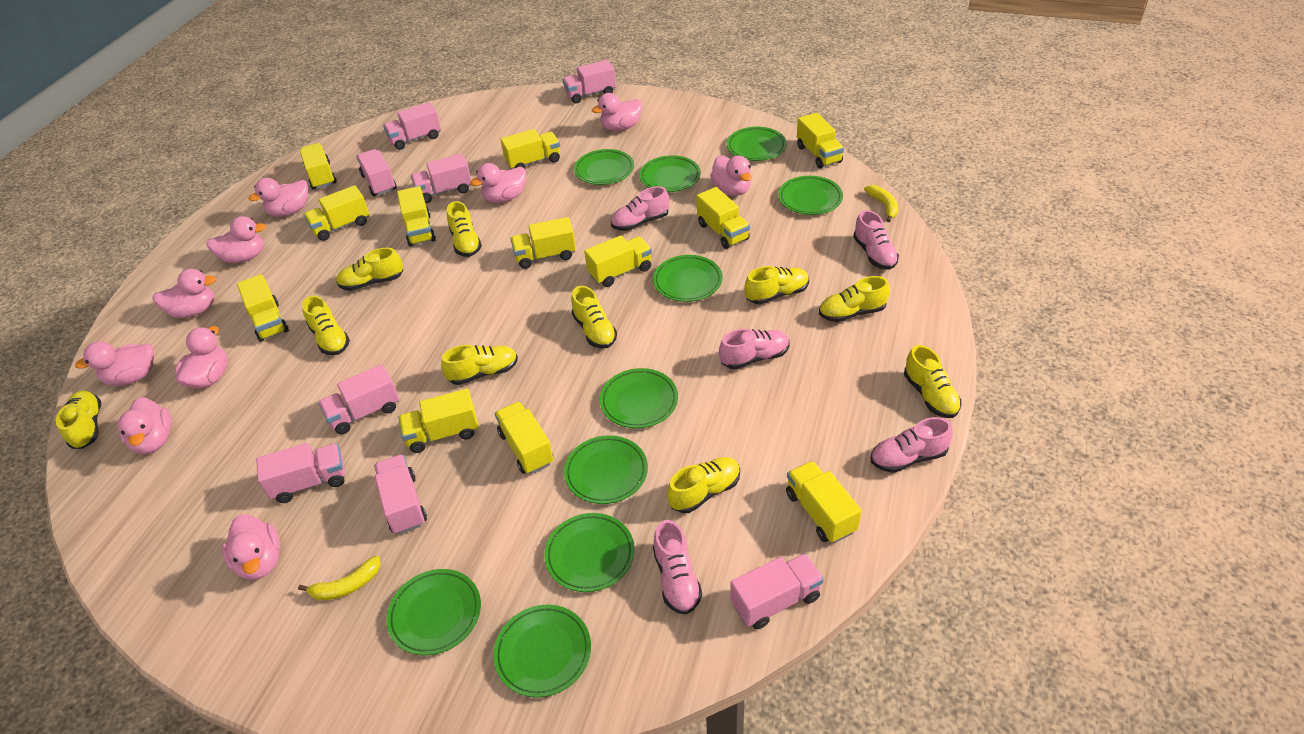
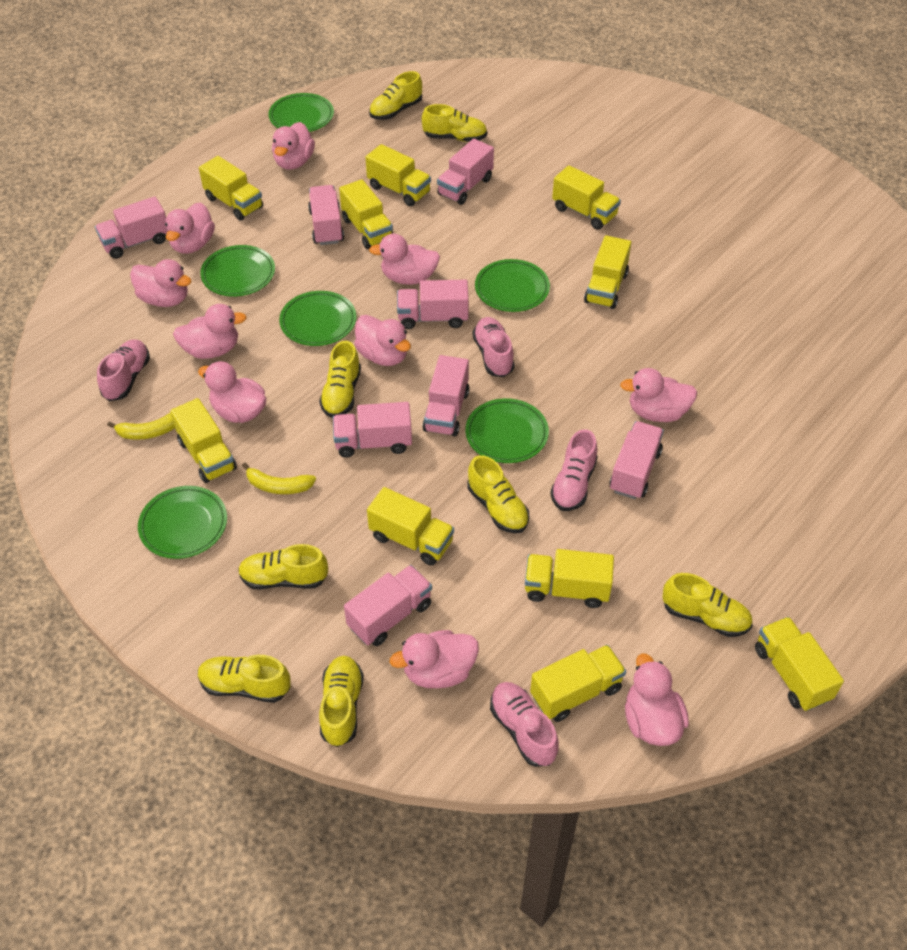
green plate: 10 -> 6
pink shoe: 5 -> 4
yellow shoe: 10 -> 8
yellow truck: 12 -> 10

